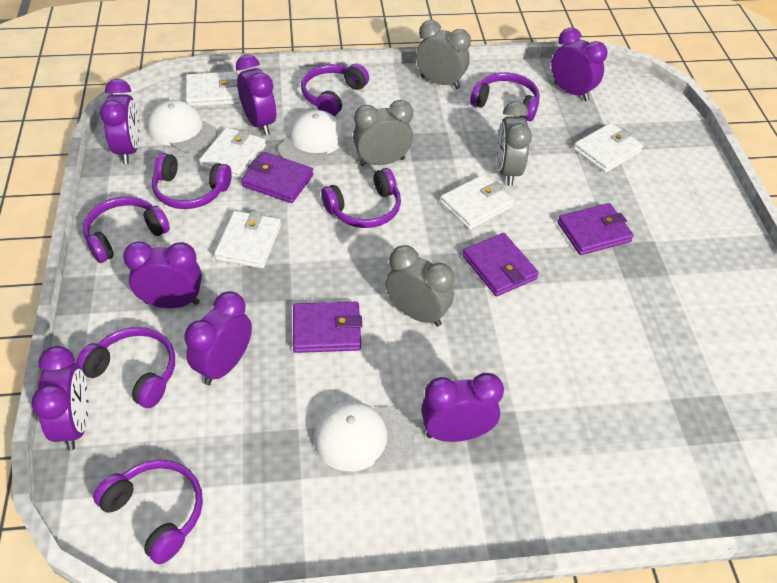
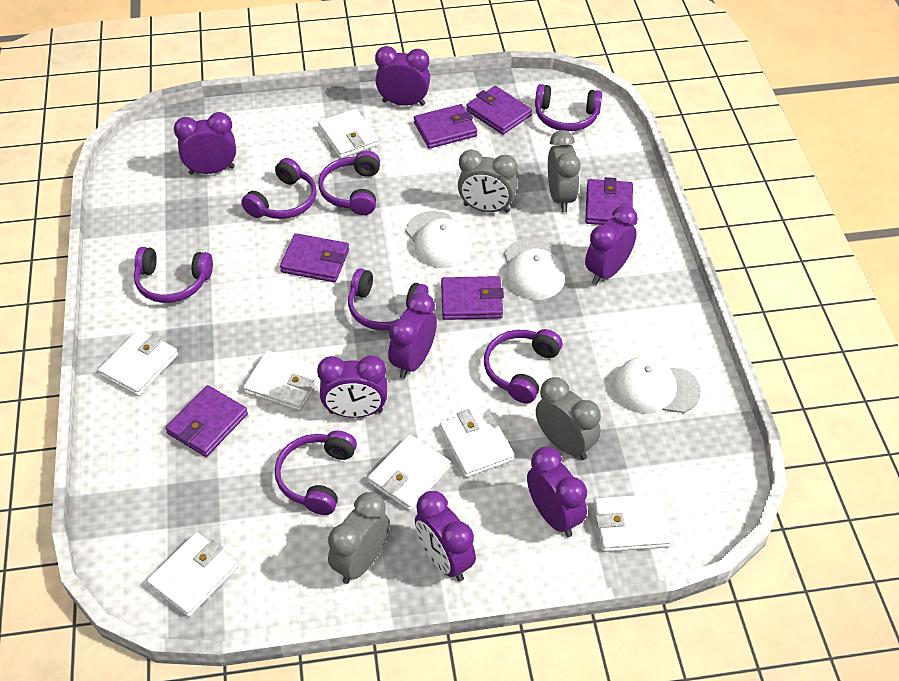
purple wallet: 4 -> 6
white wallet: 5 -> 7

